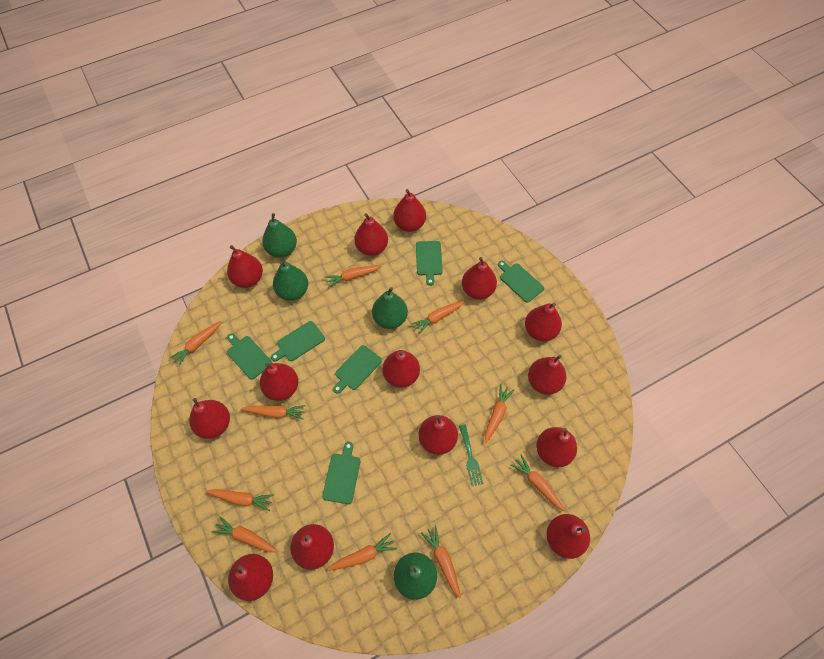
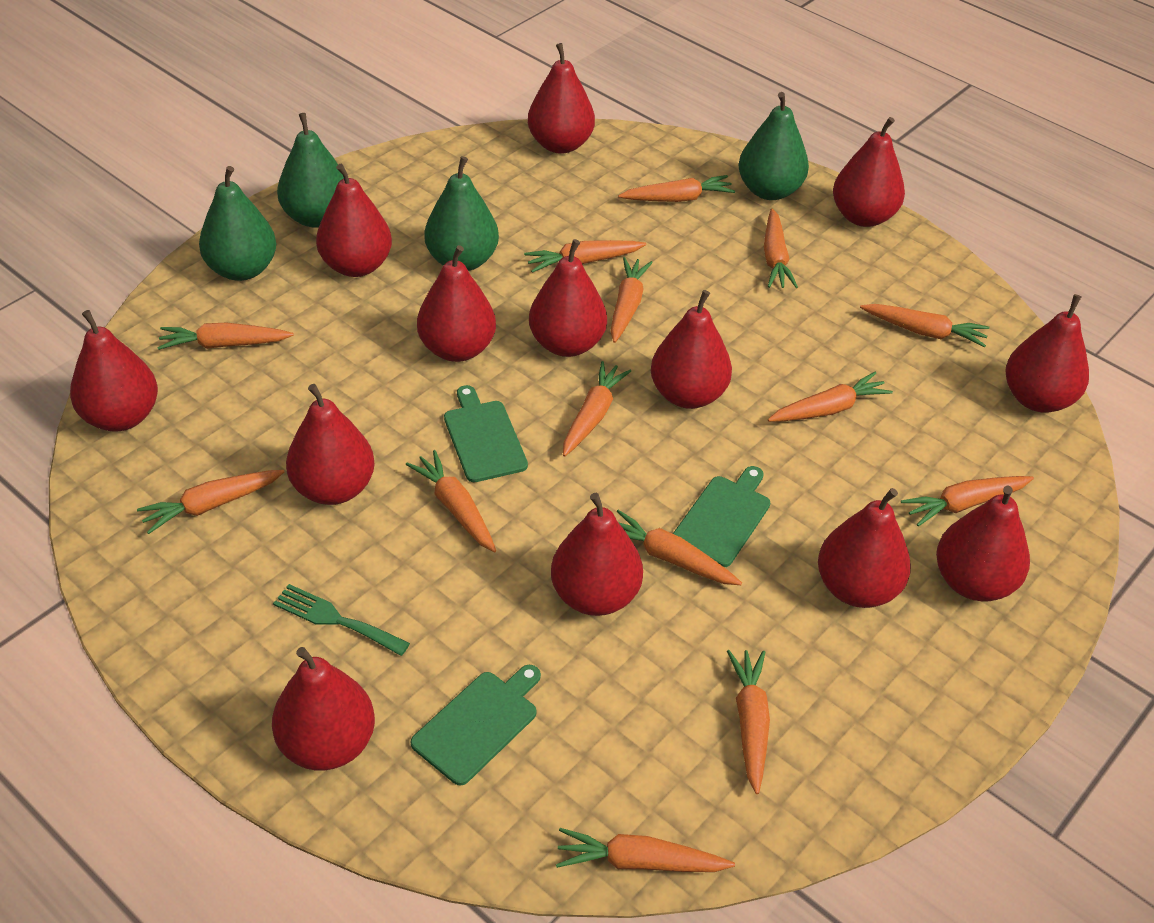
green cutting board: 6 -> 3
orange carrot: 10 -> 14
red pear: 14 -> 13

